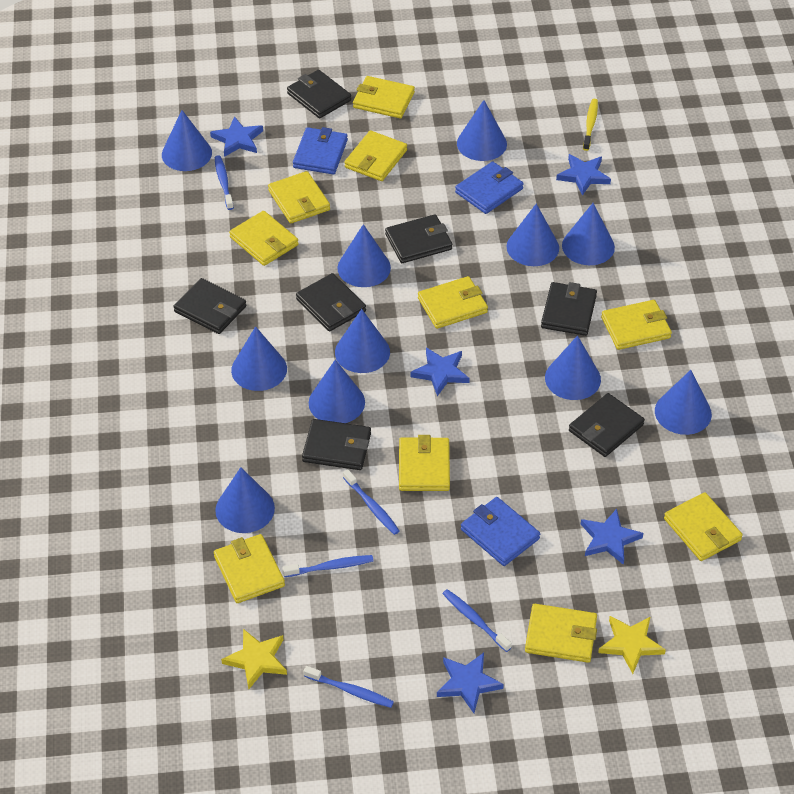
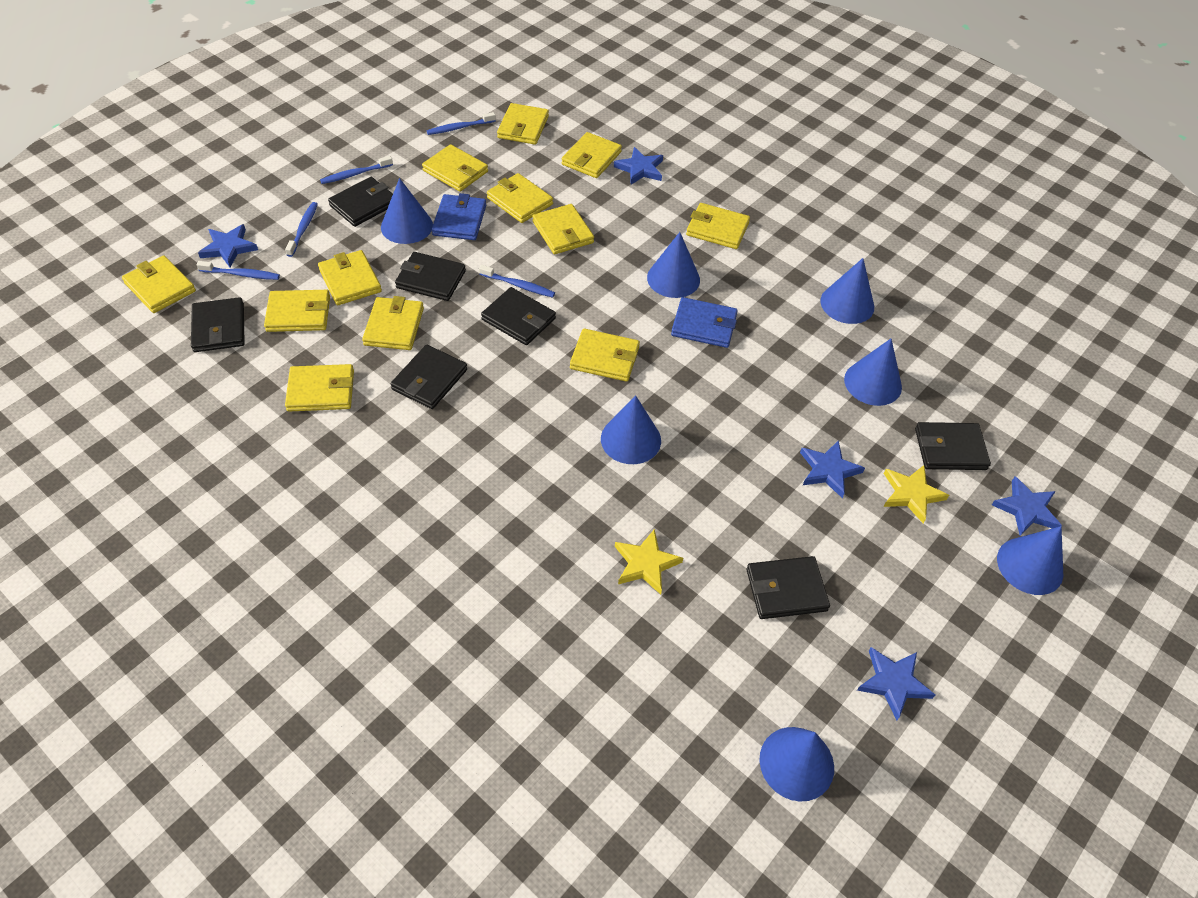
blue cone: 11 -> 7
blue wallet: 3 -> 2
yellow toothbrush: 1 -> 0
yellow wallet: 10 -> 12

